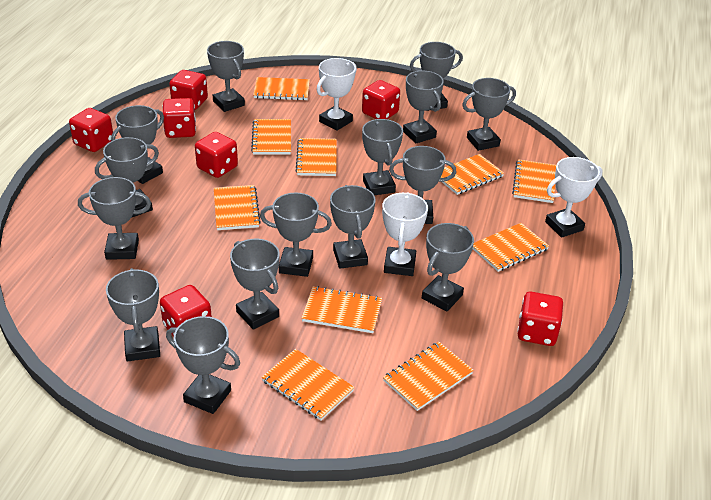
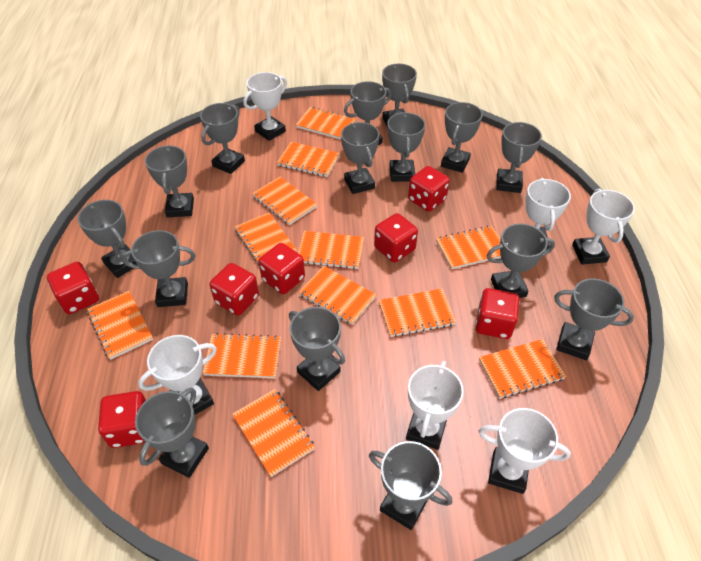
orange notebook: 10 -> 12
white trophy: 3 -> 6

